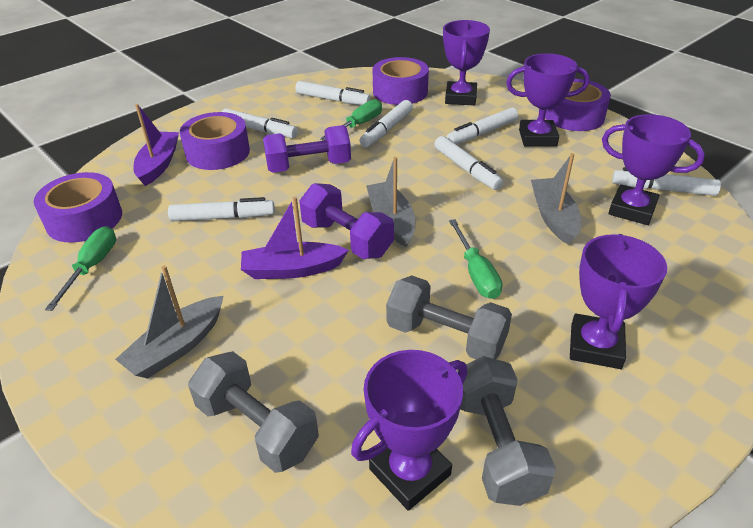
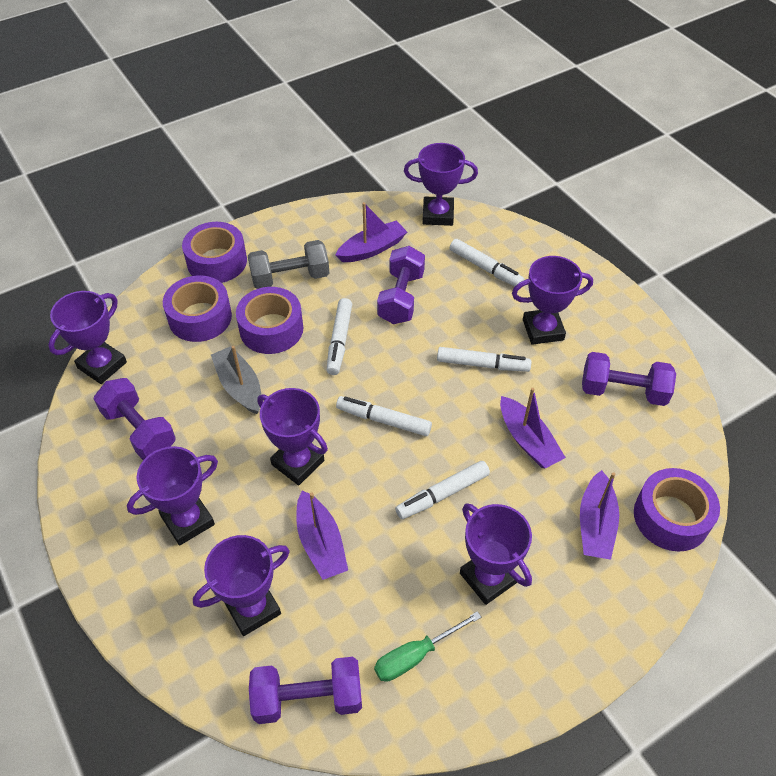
green screwdriver: 3 -> 1
grey boat: 3 -> 1
grey dumbbell: 3 -> 1
purple boat: 2 -> 4
purple dumbbell: 2 -> 4
purple trophy: 5 -> 7
white marker: 7 -> 5

